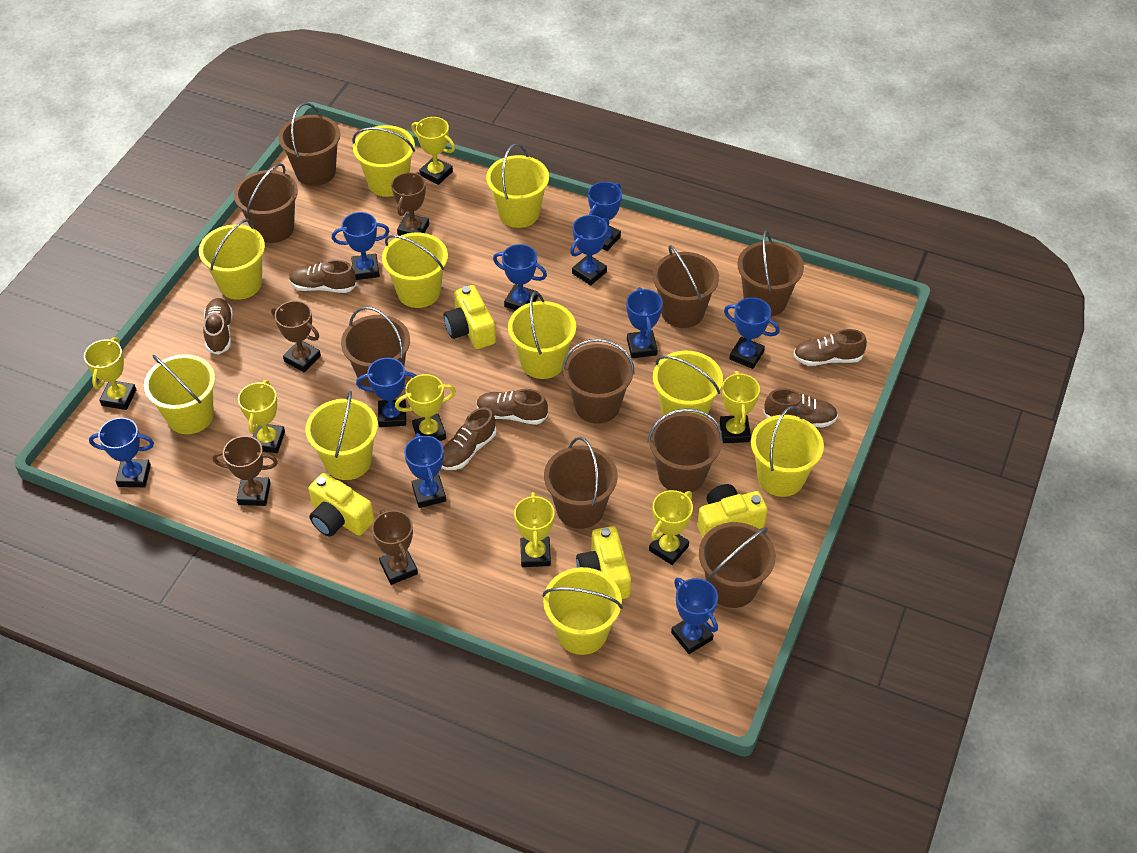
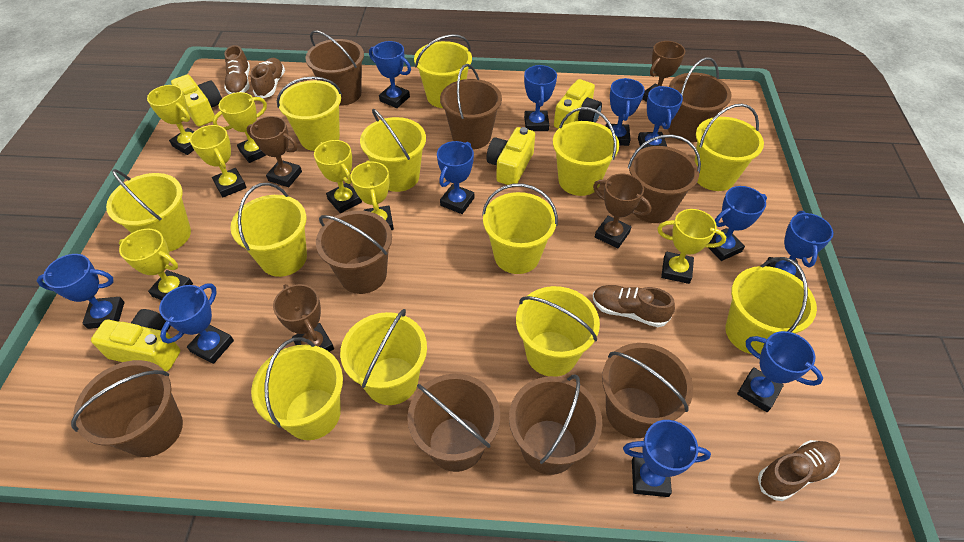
blue trophy: 10 -> 11
brown shoe: 6 -> 4
yellow bucket: 10 -> 12

